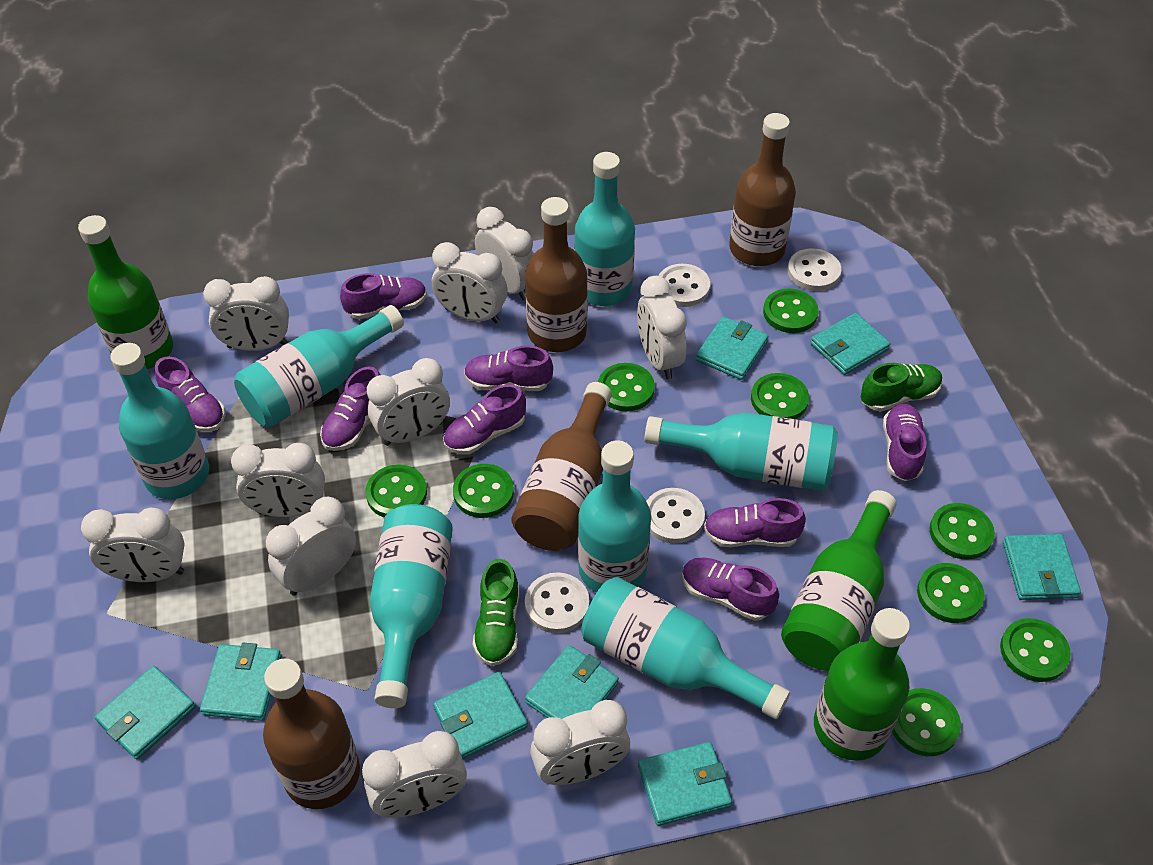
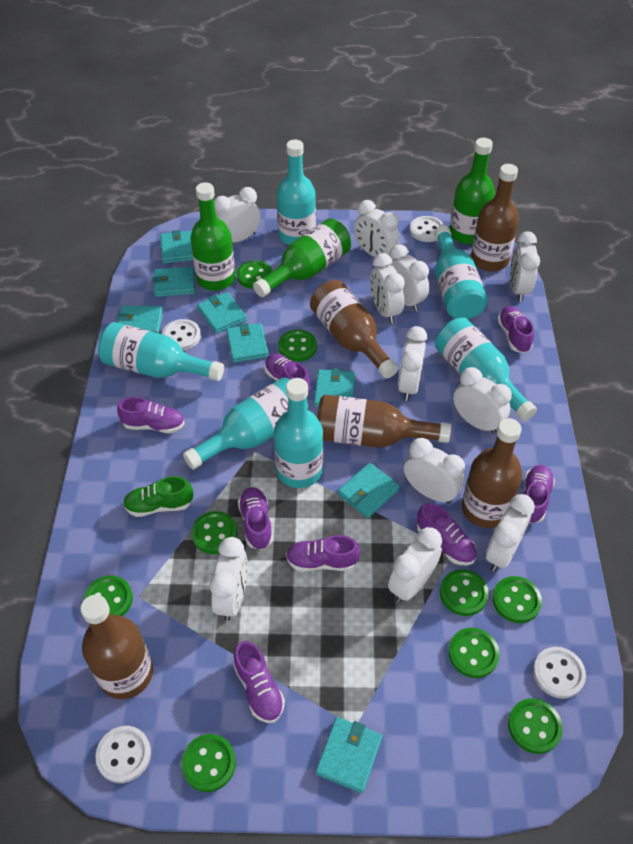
brown bottle: 4 -> 5
green shoe: 2 -> 1
turquoise bottle: 7 -> 6
white clock: 10 -> 11

